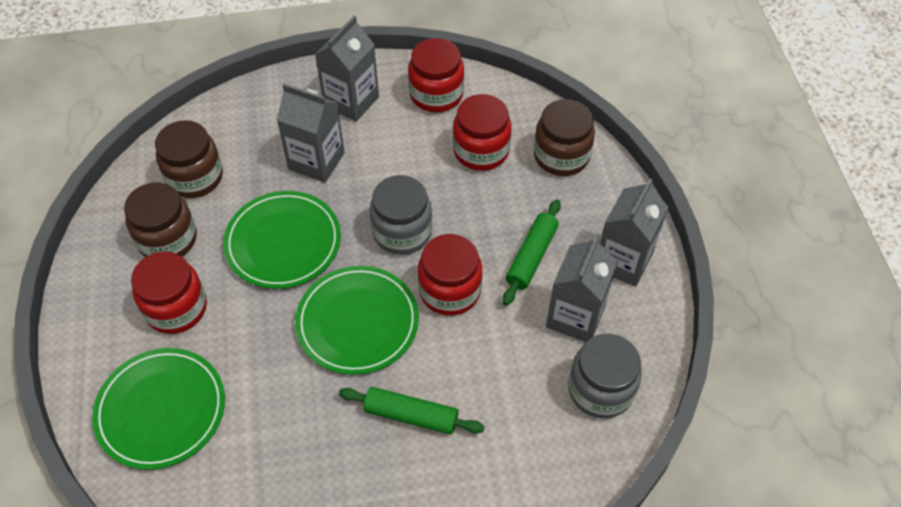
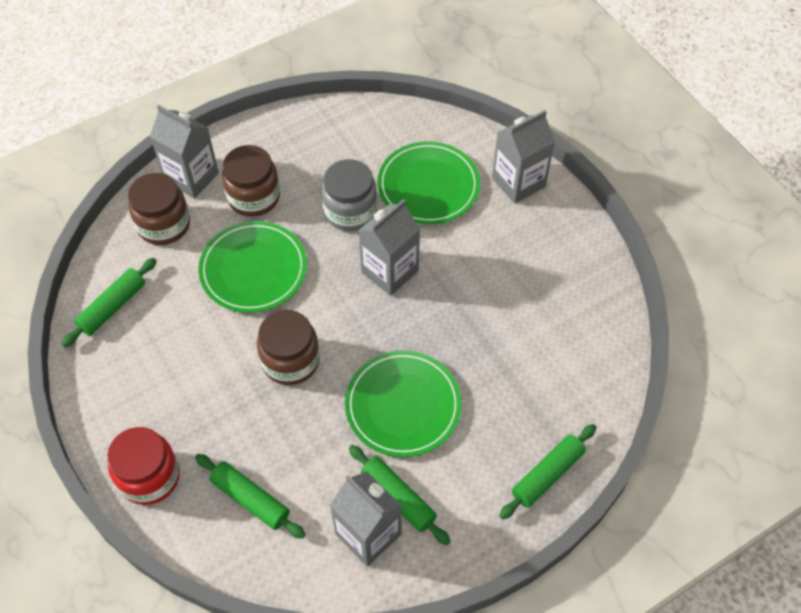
green rolling pin: 2 -> 4
grey jar: 2 -> 1
red jar: 4 -> 1

